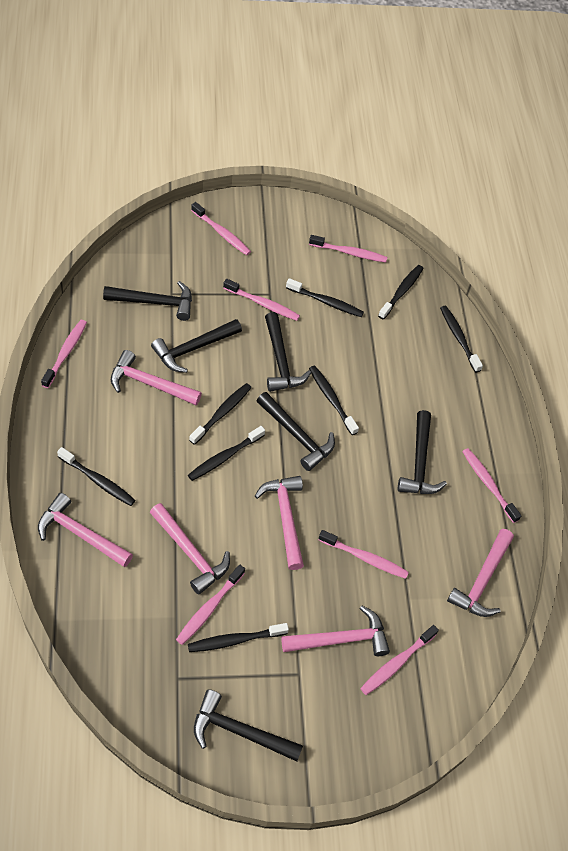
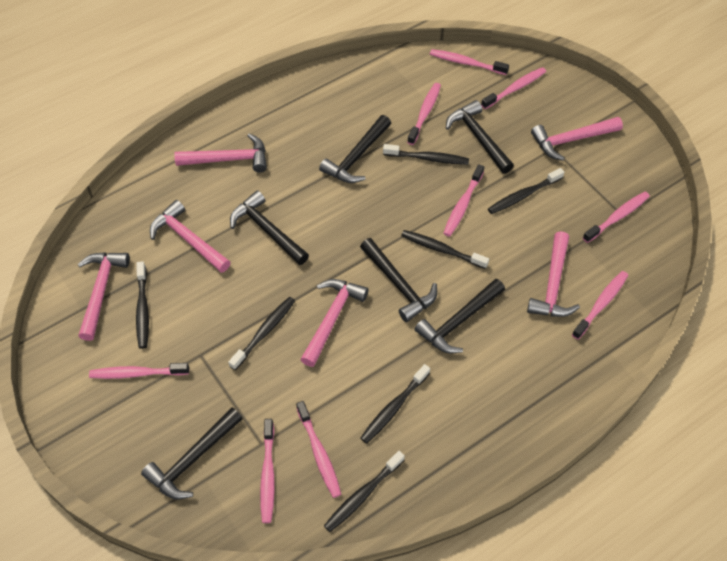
black toothbrush: 8 -> 7
pink toothbrush: 8 -> 9

